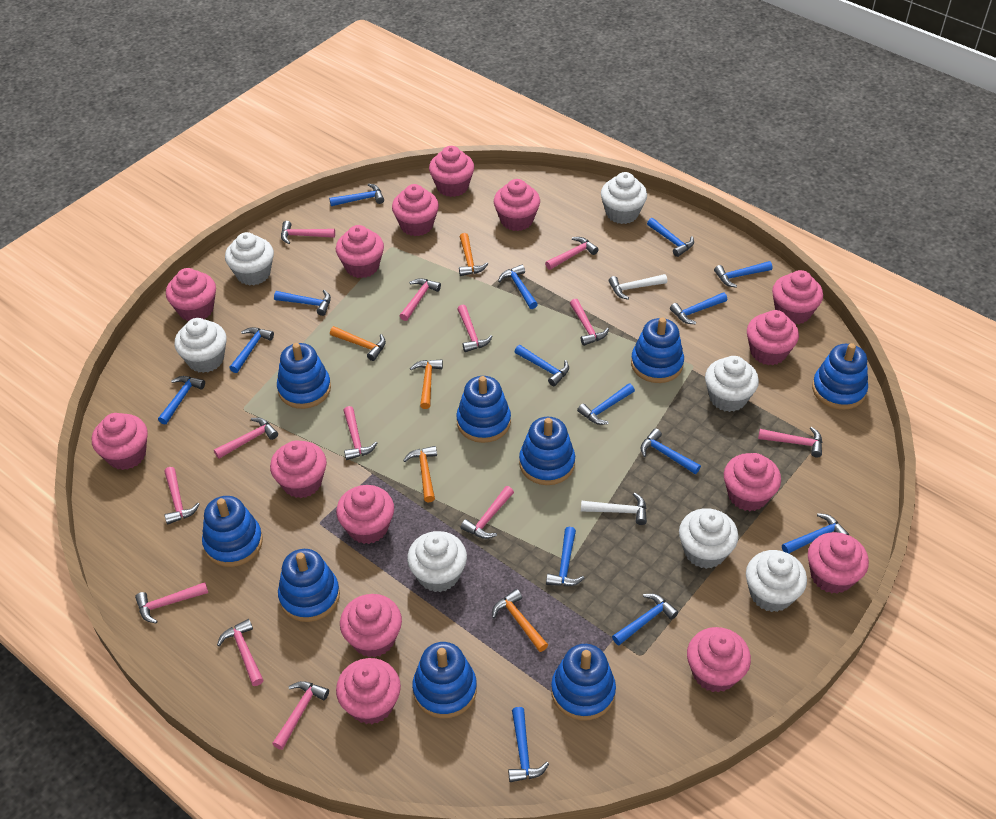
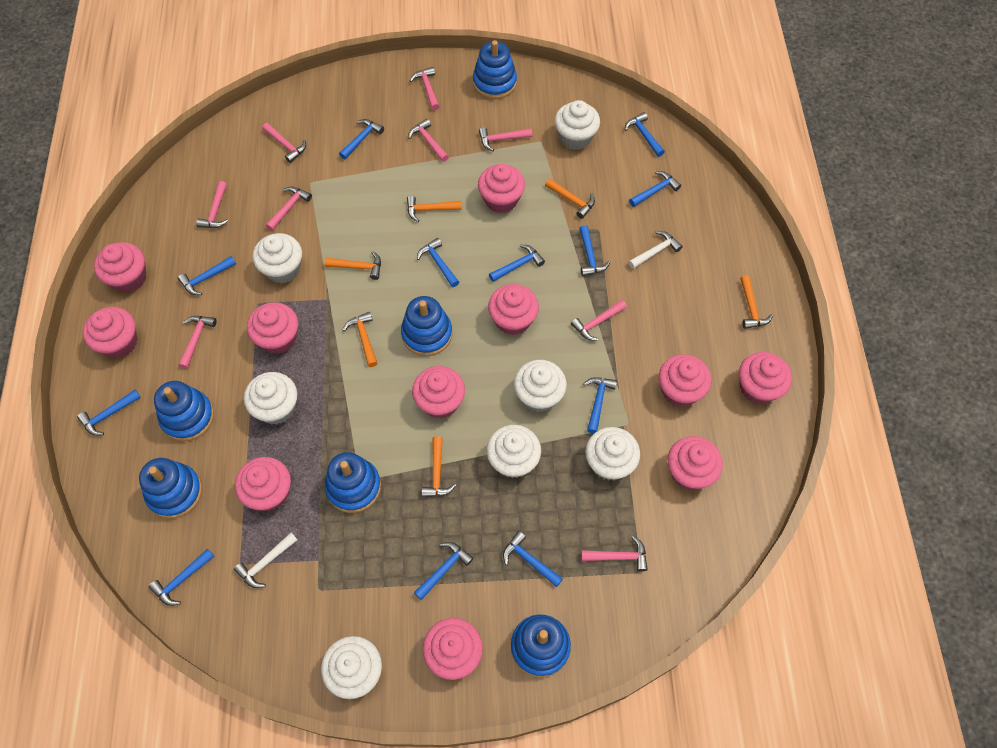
blue hammer: 15 -> 12
blue stacking toy: 9 -> 6
orange hammer: 5 -> 6
pink cupcake: 15 -> 11
pink hammer: 13 -> 9

